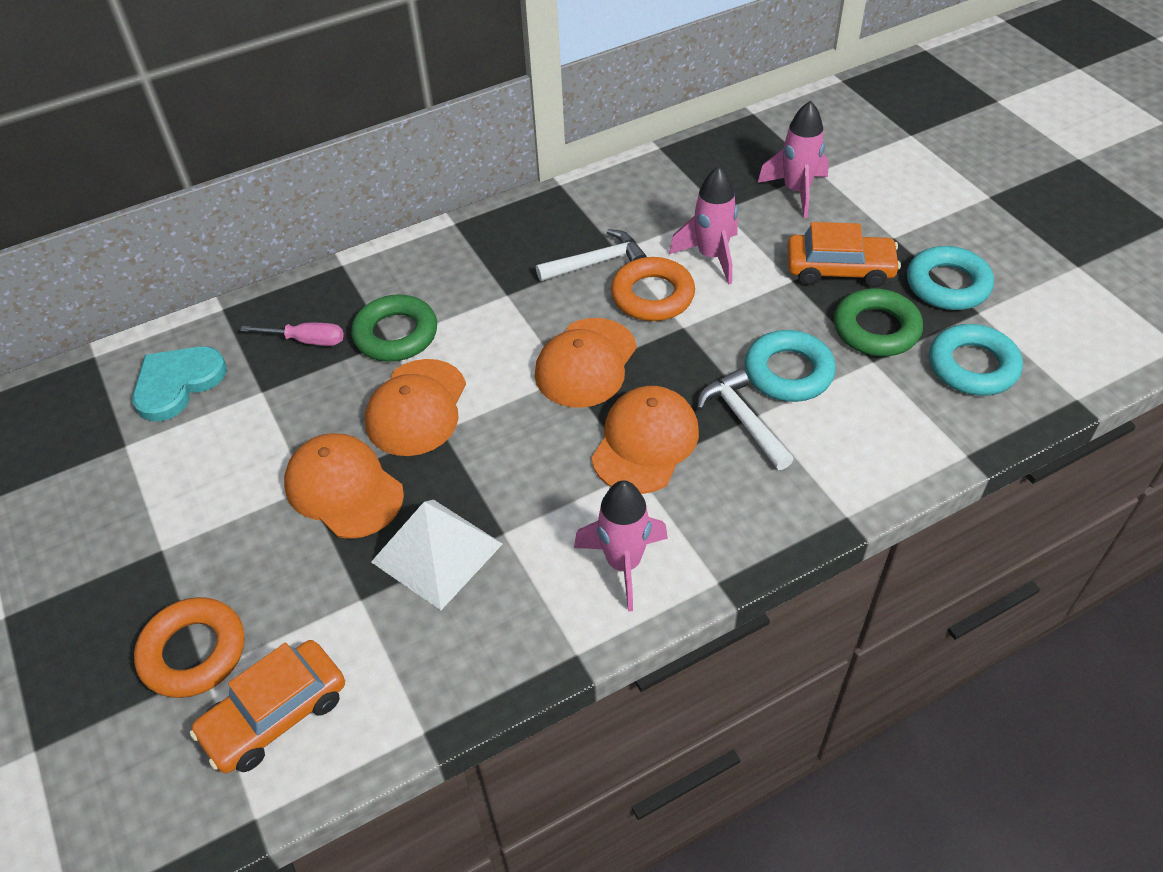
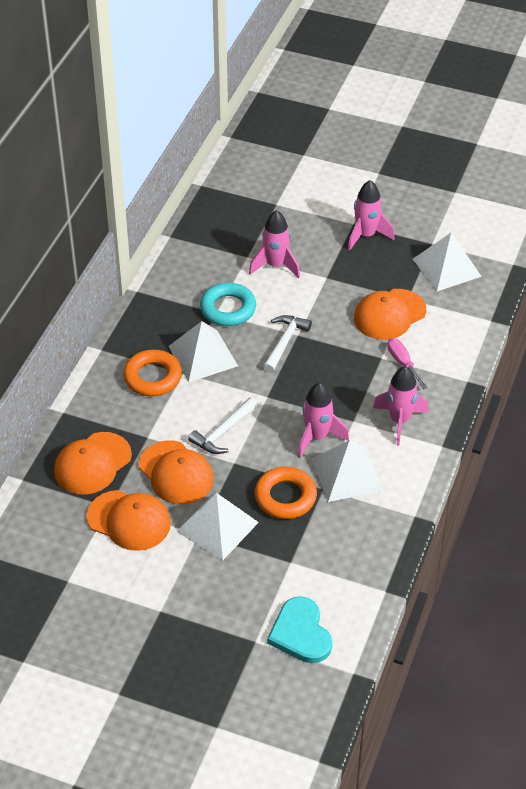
green ring: 2 -> 0
orange car: 2 -> 0
pink rocket: 3 -> 4
turquoise ring: 3 -> 1
white pyramid: 1 -> 4

